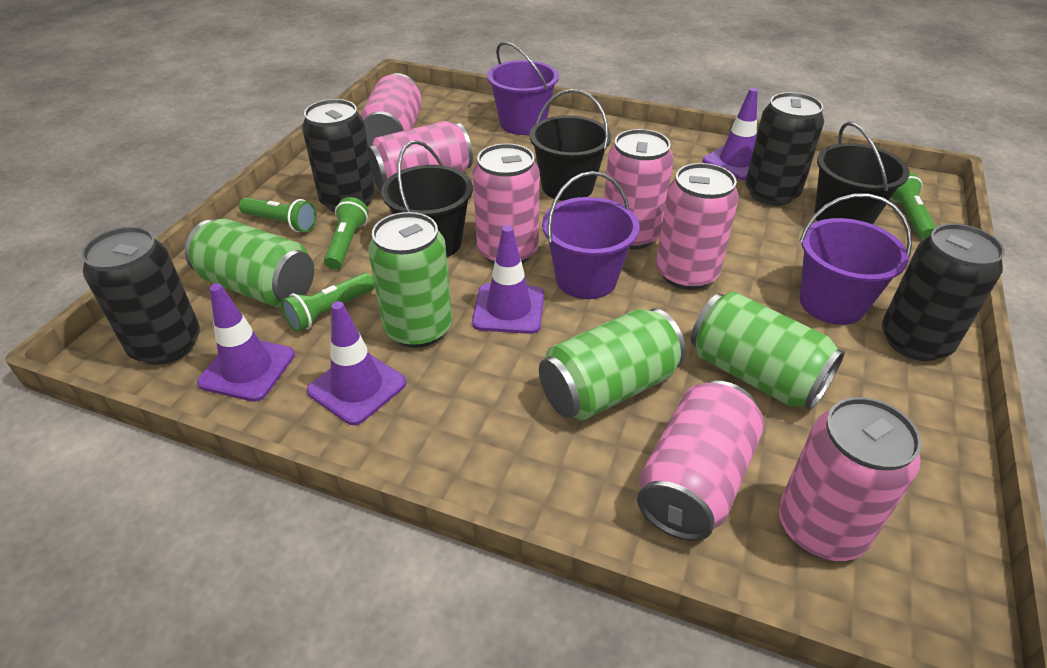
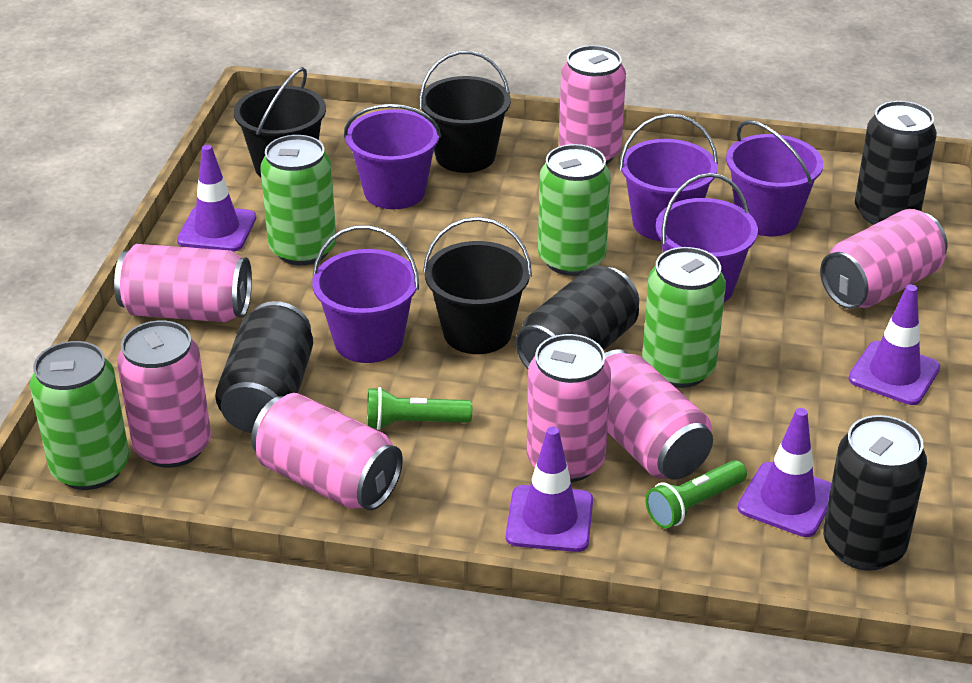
green flashlight: 4 -> 2
purple bucket: 3 -> 5

